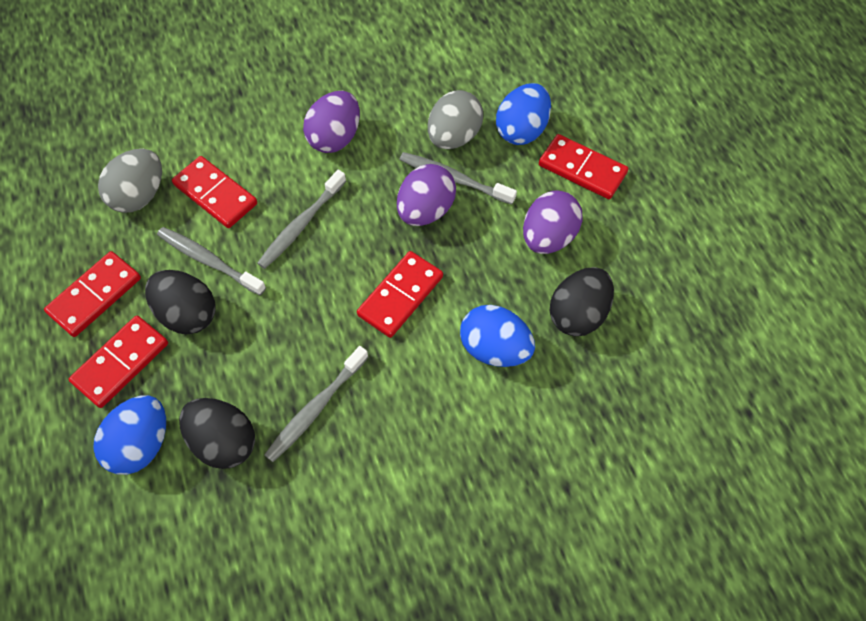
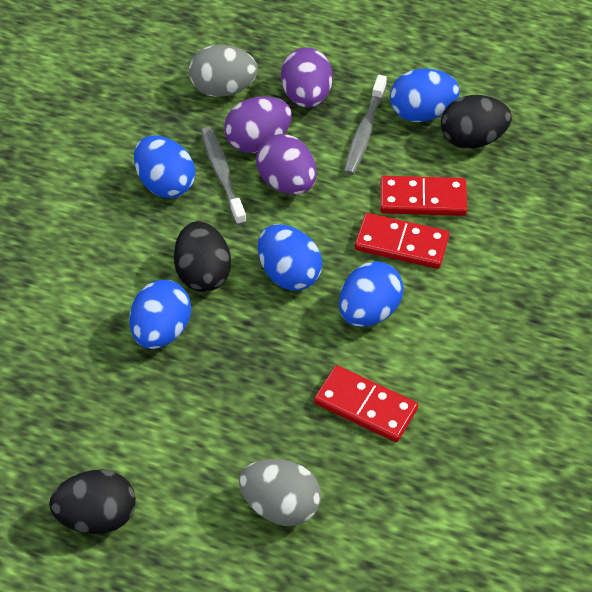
blue egg: 3 -> 5
grey toothbrush: 4 -> 2
red domino: 5 -> 3

